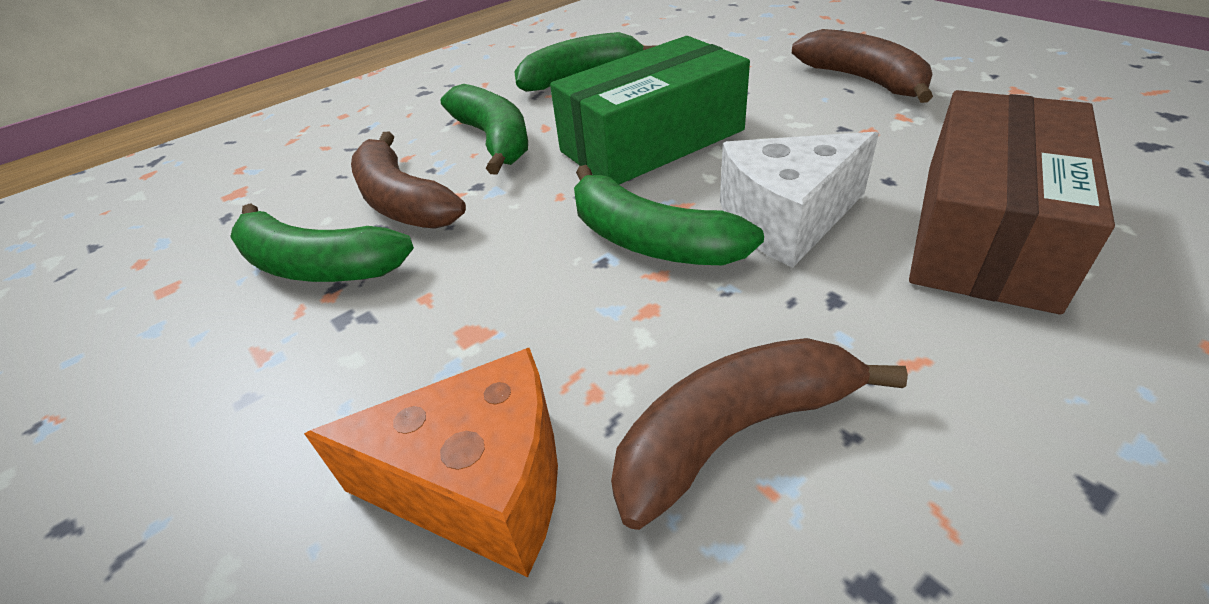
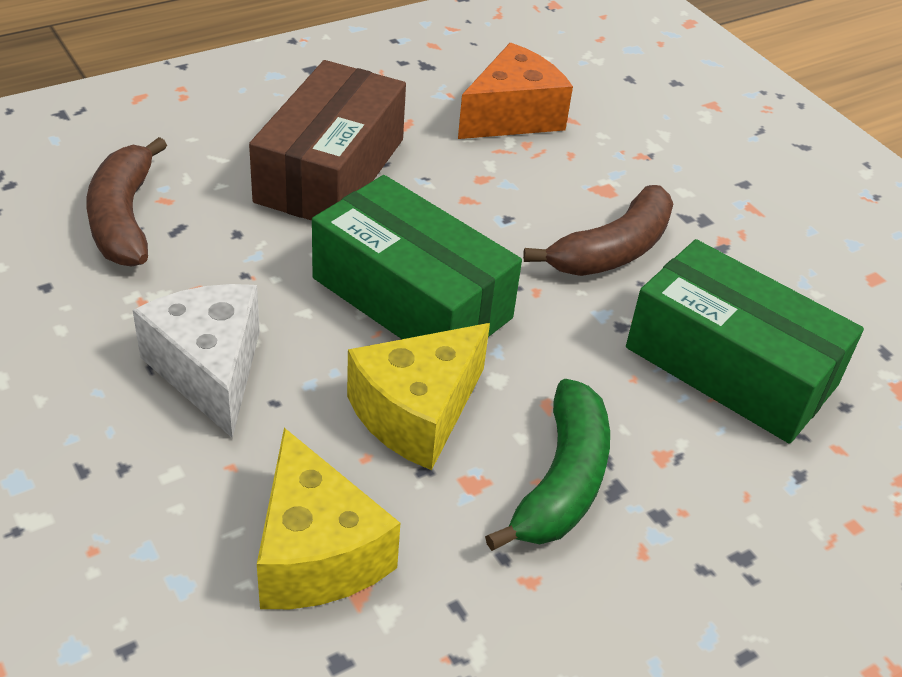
brown banana: 3 -> 2
green banana: 4 -> 1
green box: 1 -> 2
yellow cheese: 0 -> 2

